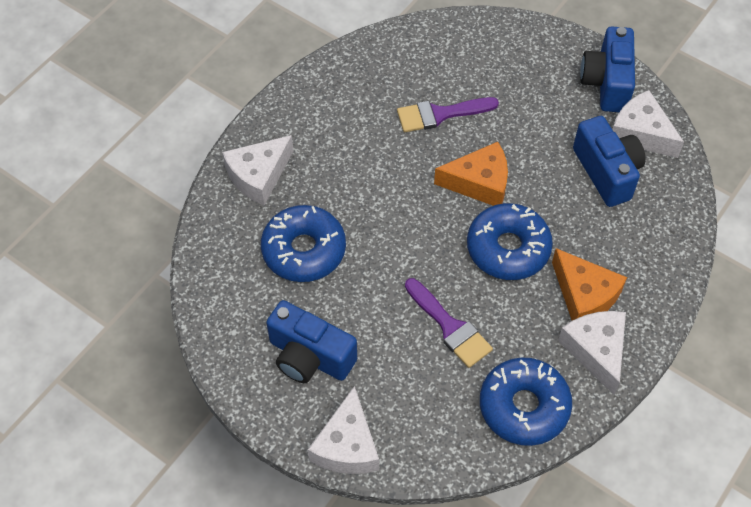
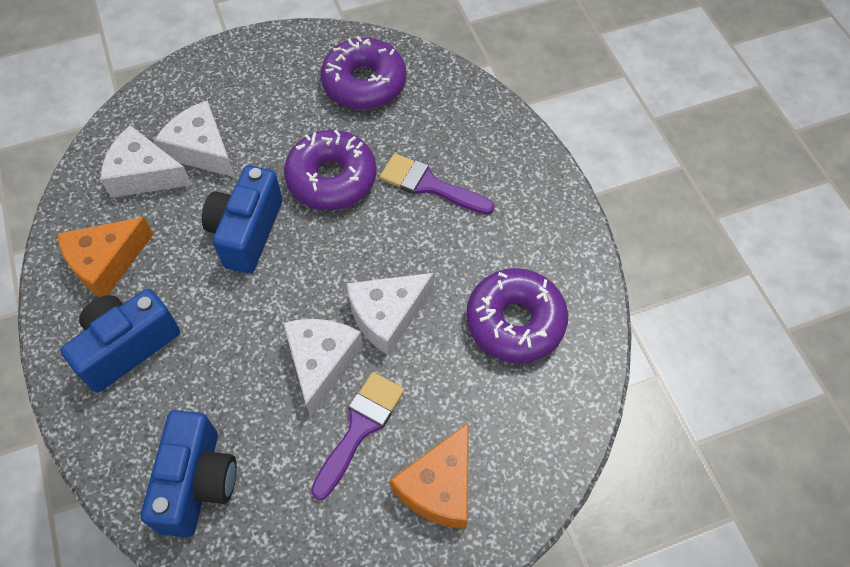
blue donut: 3 -> 0
purple donut: 0 -> 3

